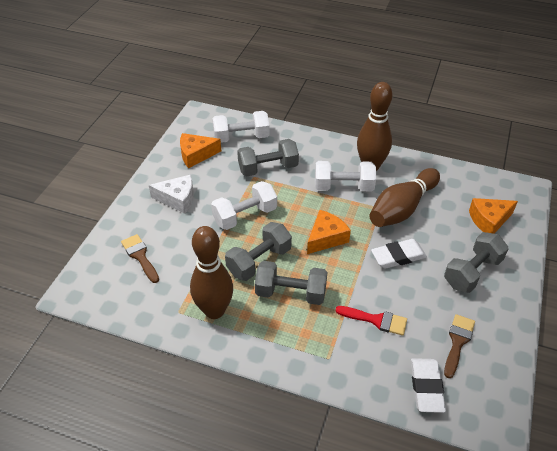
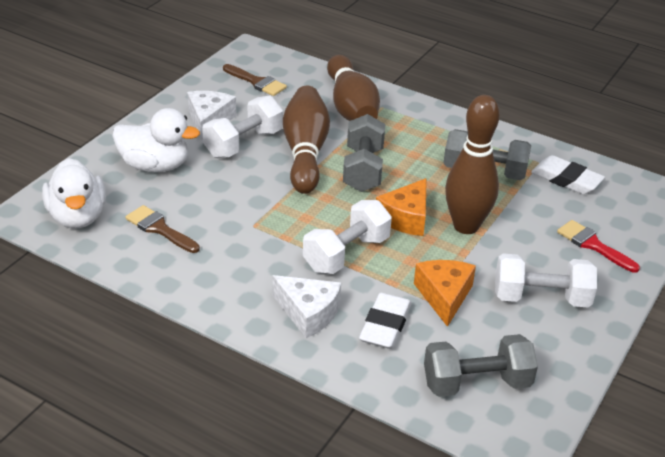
grey dumbbell: 4 -> 3
orange cheese: 3 -> 2
white cheese: 1 -> 2
white duck: 0 -> 2

